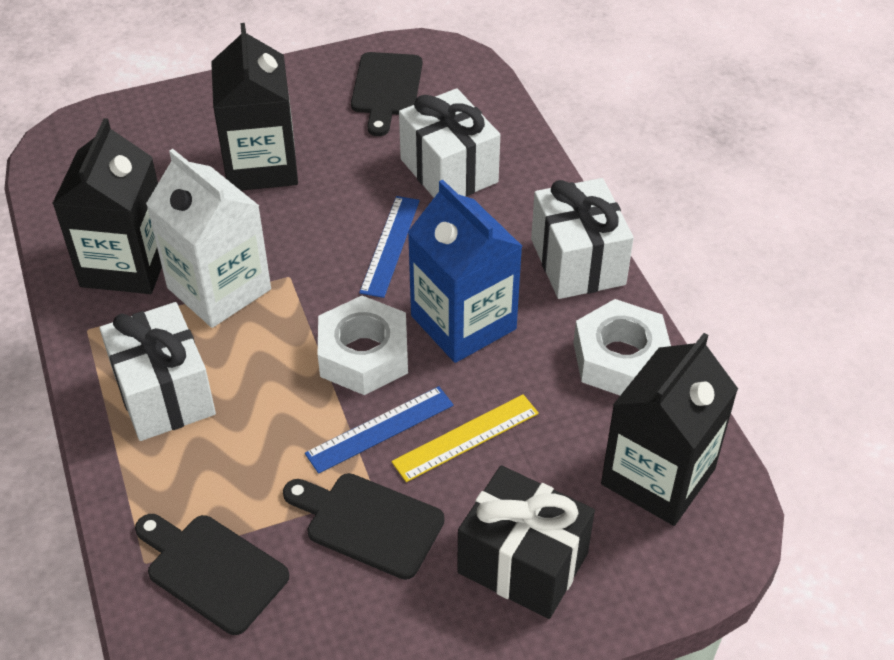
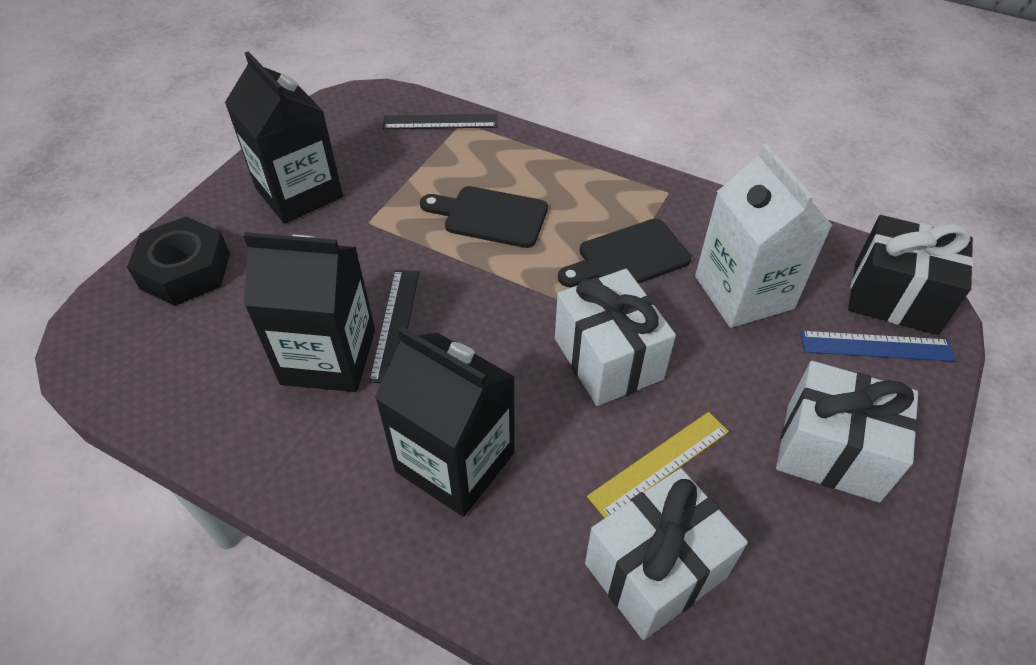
black cutting board: 3 -> 2
black nut: 0 -> 1
black ruler: 0 -> 2
blue carton: 1 -> 0
blue ruler: 2 -> 1
white nut: 2 -> 0

